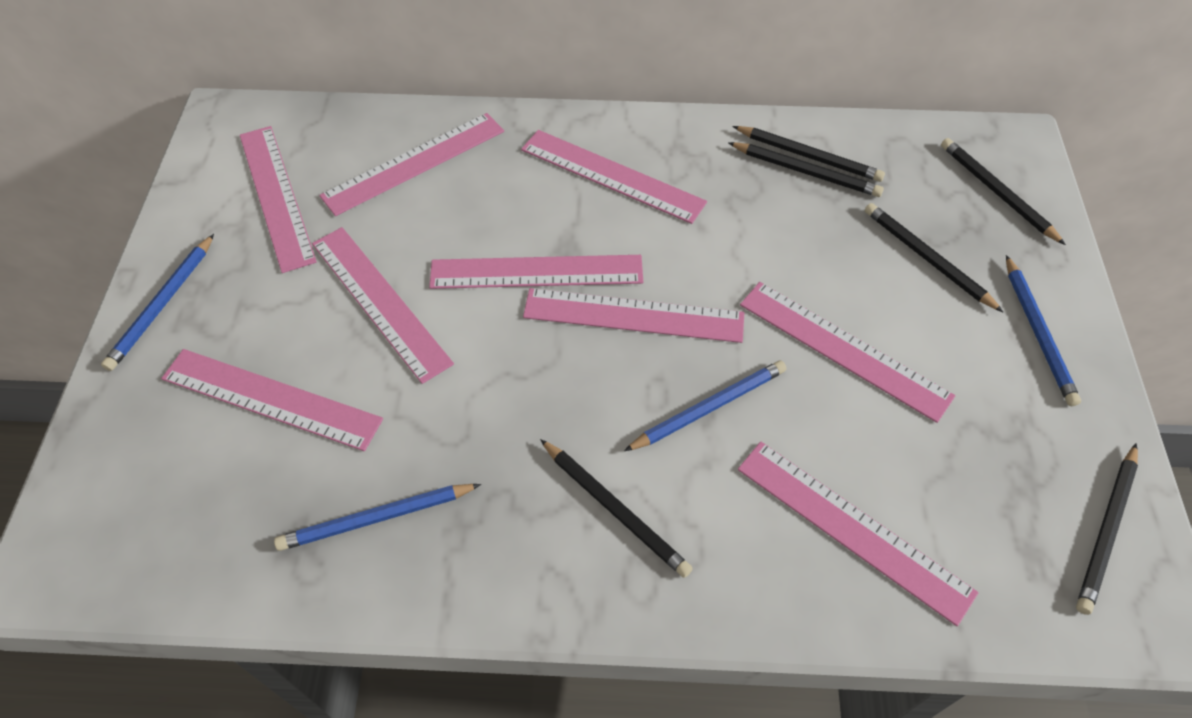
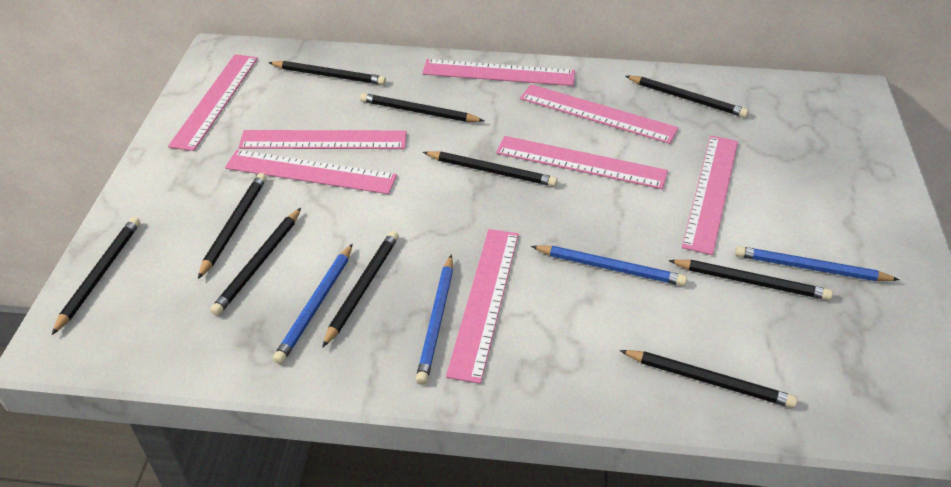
black pencil: 6 -> 10
pink ruler: 9 -> 8

